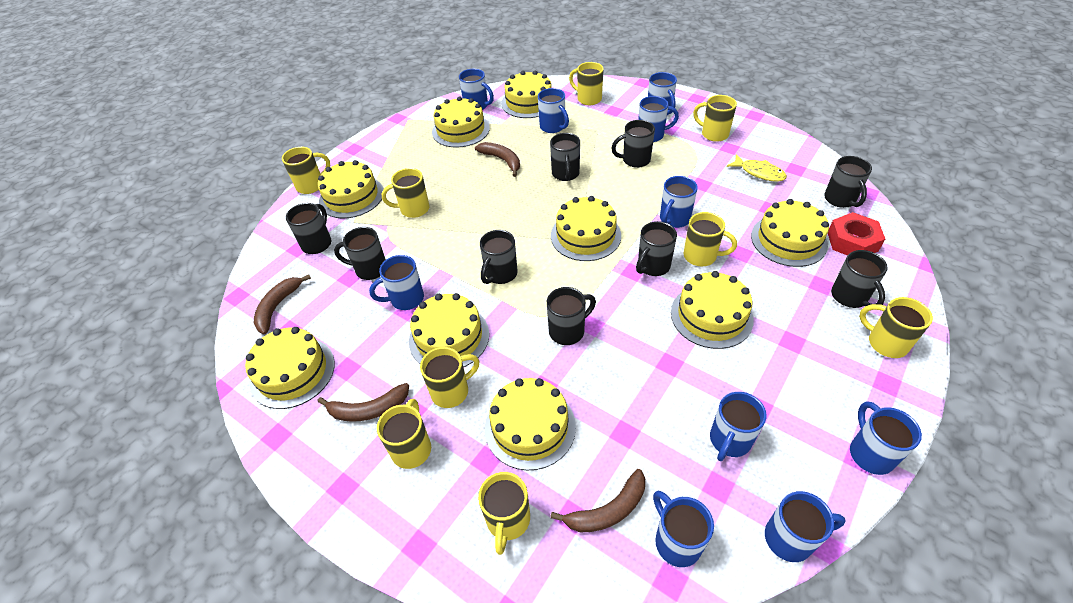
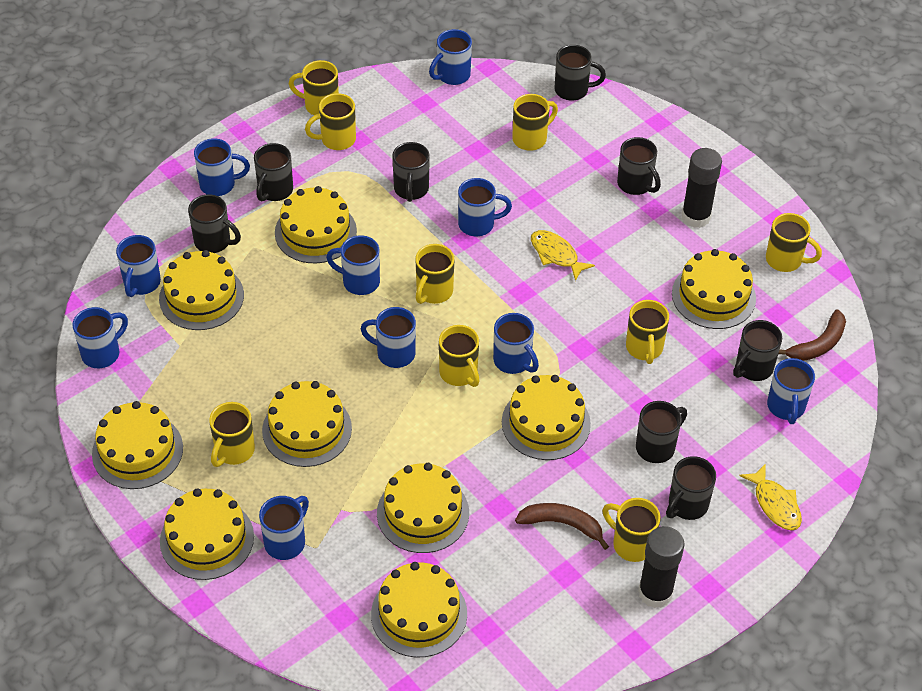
black glue stick: 0 -> 2
black mug: 9 -> 8
brown banana: 4 -> 2
red nut: 1 -> 0
yellow fish: 1 -> 2

